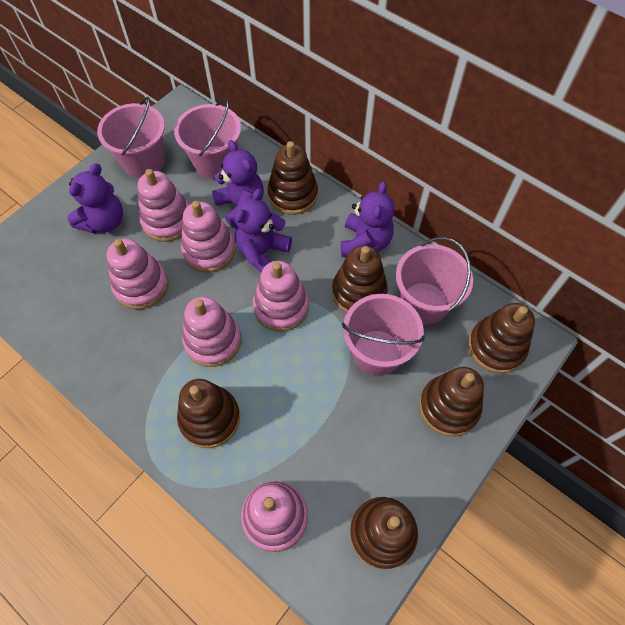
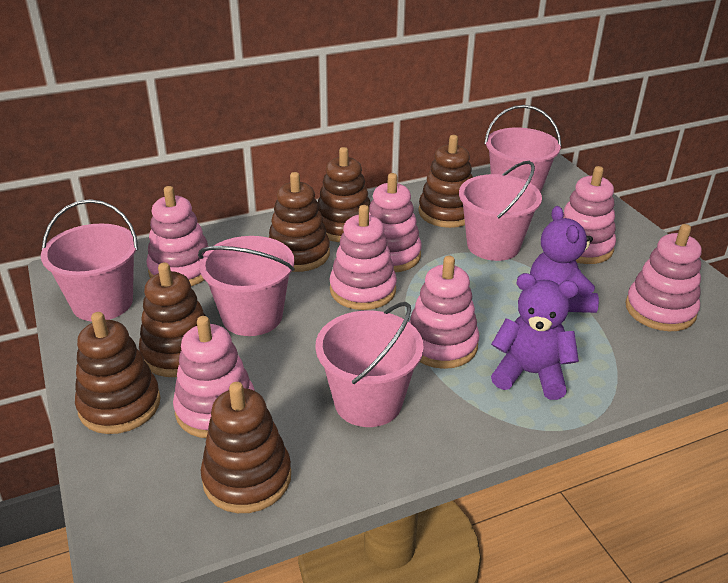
pink bucket: 4 -> 5
pink stacking toy: 6 -> 7
purple teddy bear: 4 -> 2

